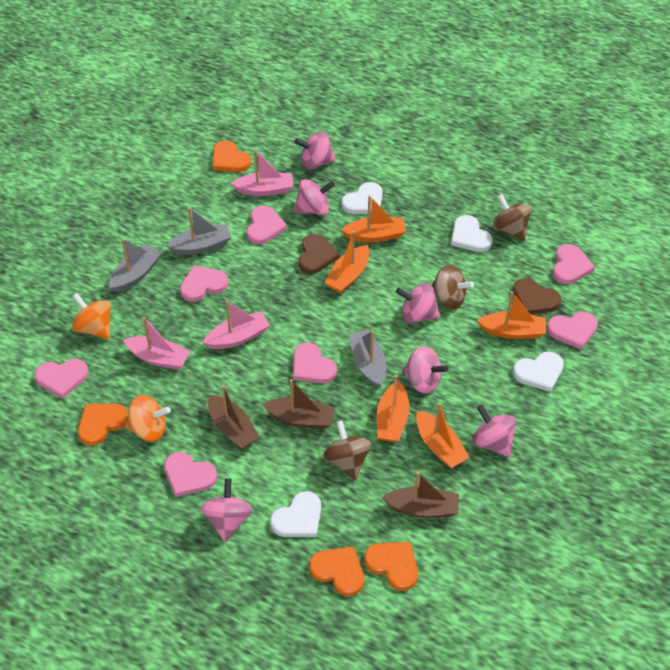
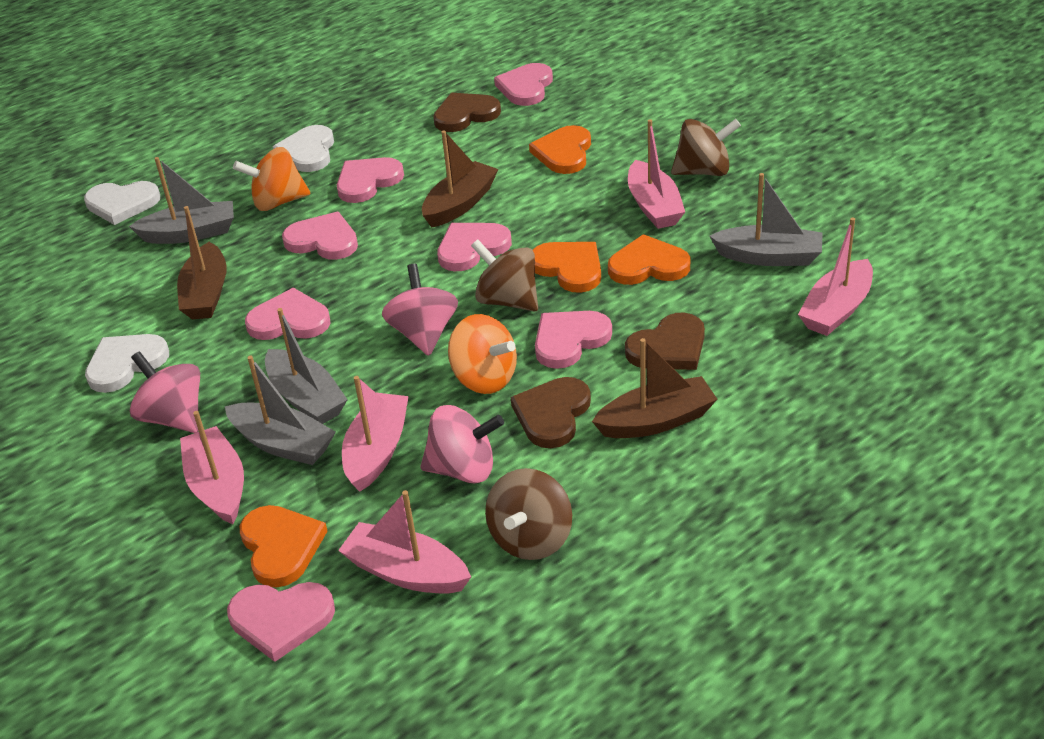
brown heart: 2 -> 3
grey boat: 3 -> 4
orange boat: 5 -> 0
pink boat: 3 -> 5
pink spinning top: 6 -> 3
white heart: 4 -> 3

